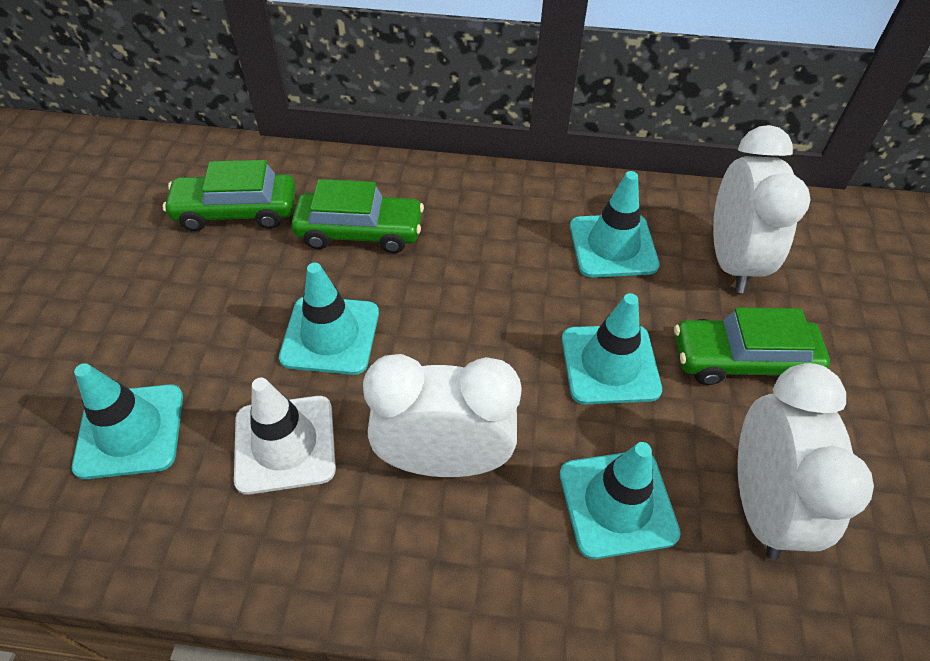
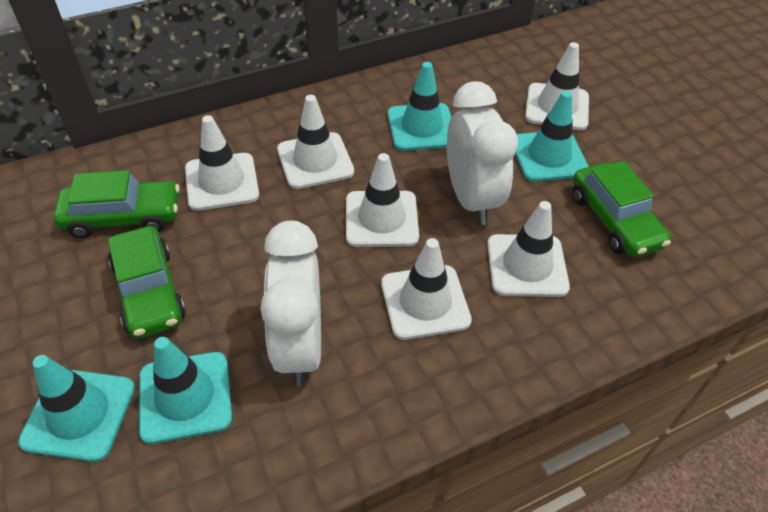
turquoise traffic cone: 5 -> 4
white clock: 3 -> 2
white traffic cone: 1 -> 6

